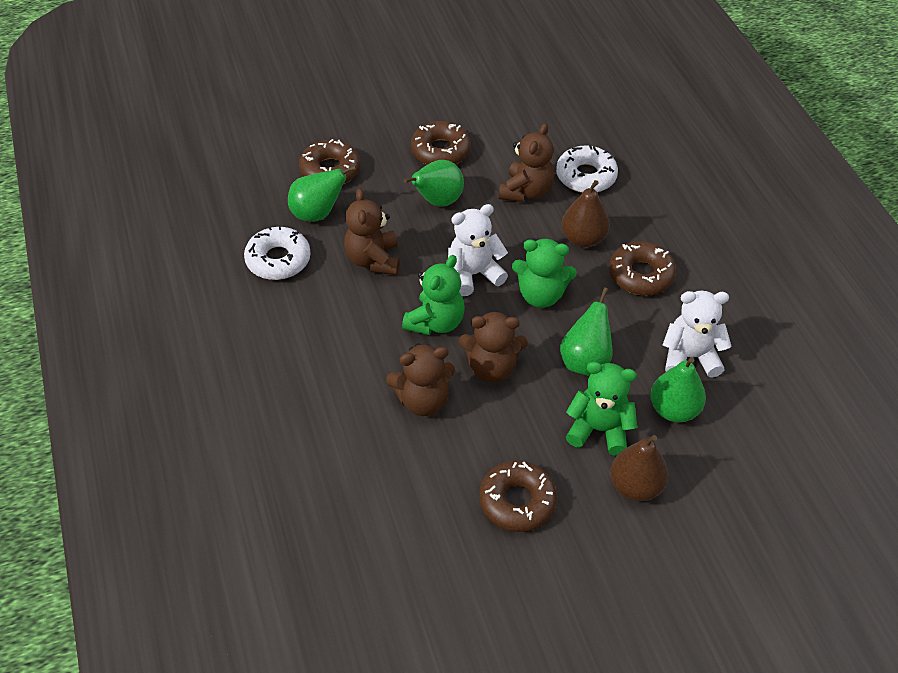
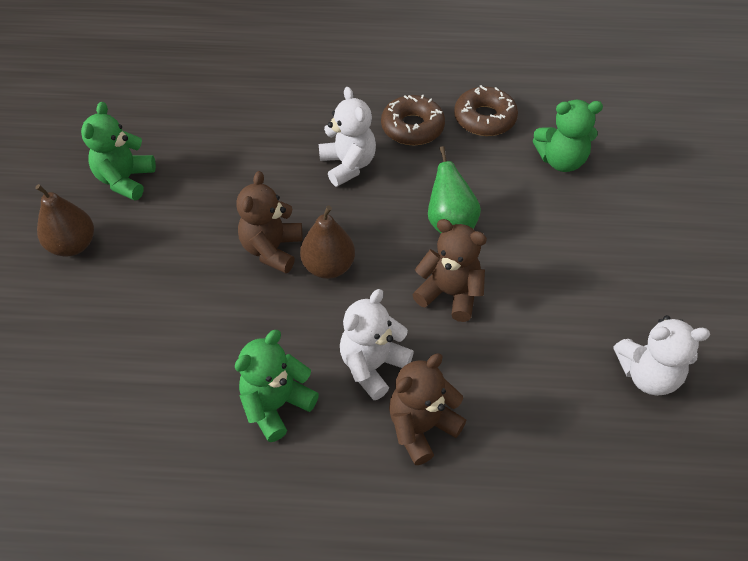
brown donut: 4 -> 2
brown teddy bear: 4 -> 3
green pear: 4 -> 1
white donut: 2 -> 0
white teddy bear: 2 -> 3

